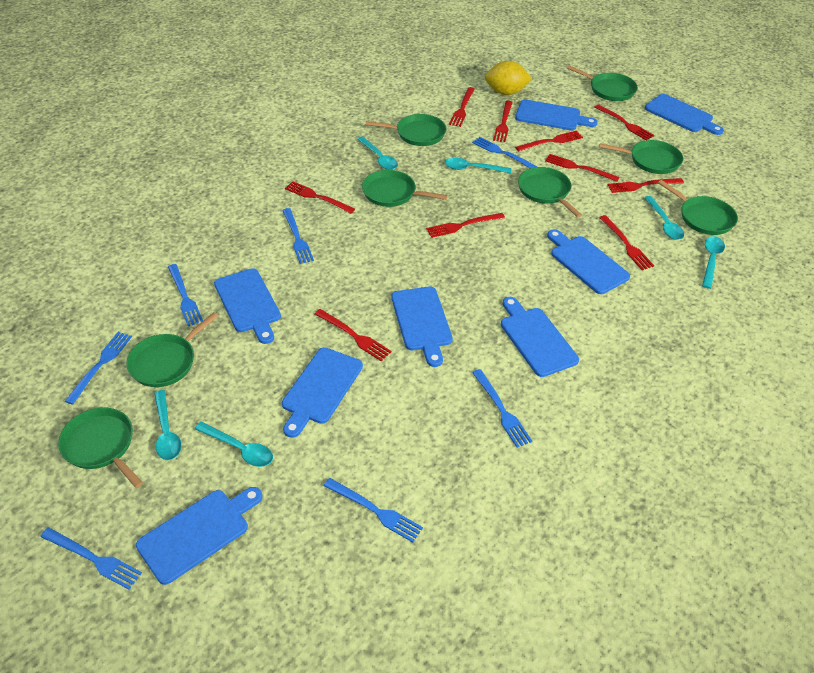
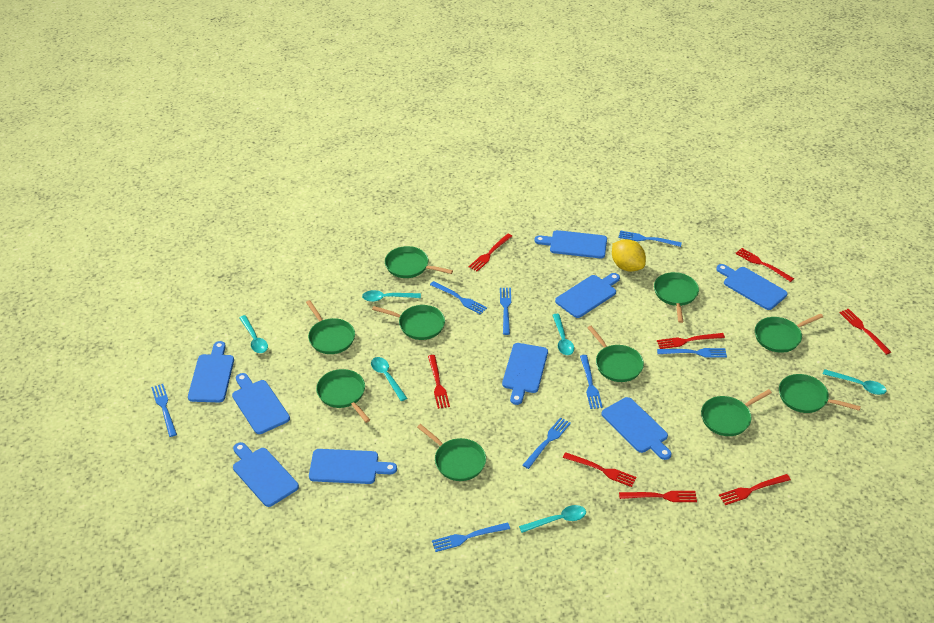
blue cutting board: 8 -> 9
blue fork: 7 -> 8
green pan: 8 -> 10
red fork: 10 -> 8

